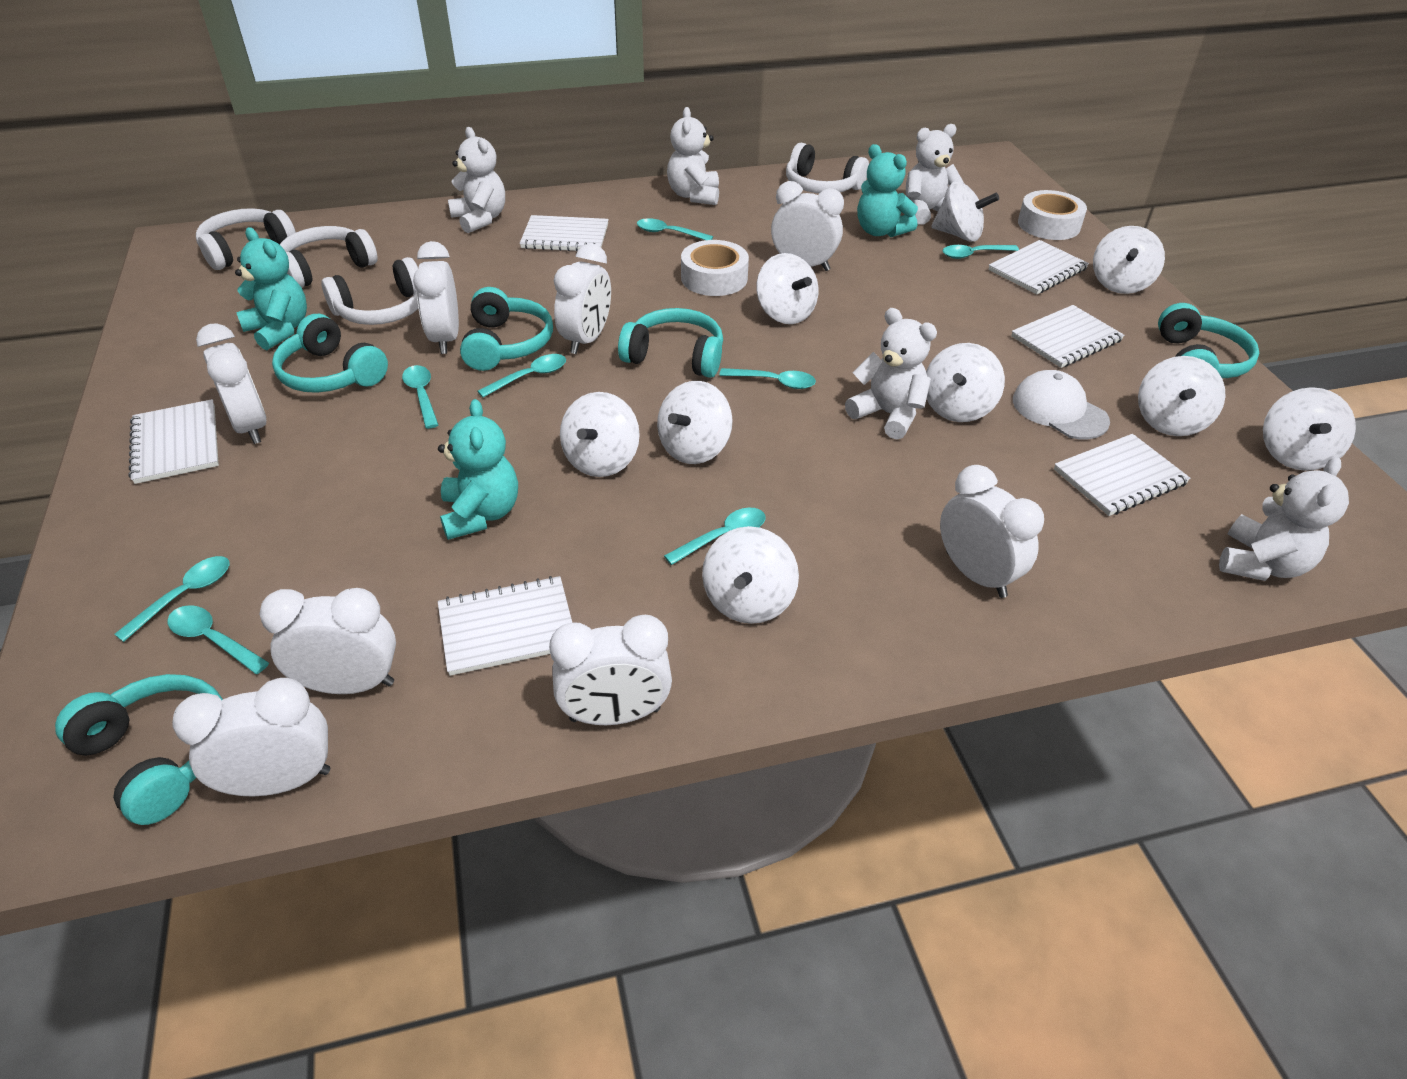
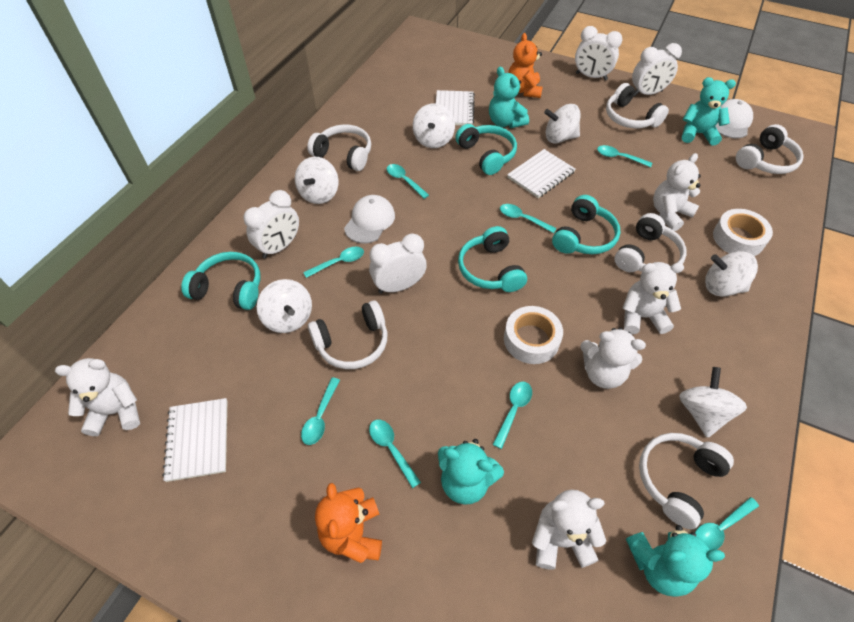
orange teddy bear: 0 -> 2
turquoise headphones: 5 -> 4
turquoise teddy bear: 3 -> 4
white cap: 1 -> 2
white clock: 8 -> 4
white headphones: 4 -> 6
white notebook: 6 -> 3
white spinning top: 9 -> 6

